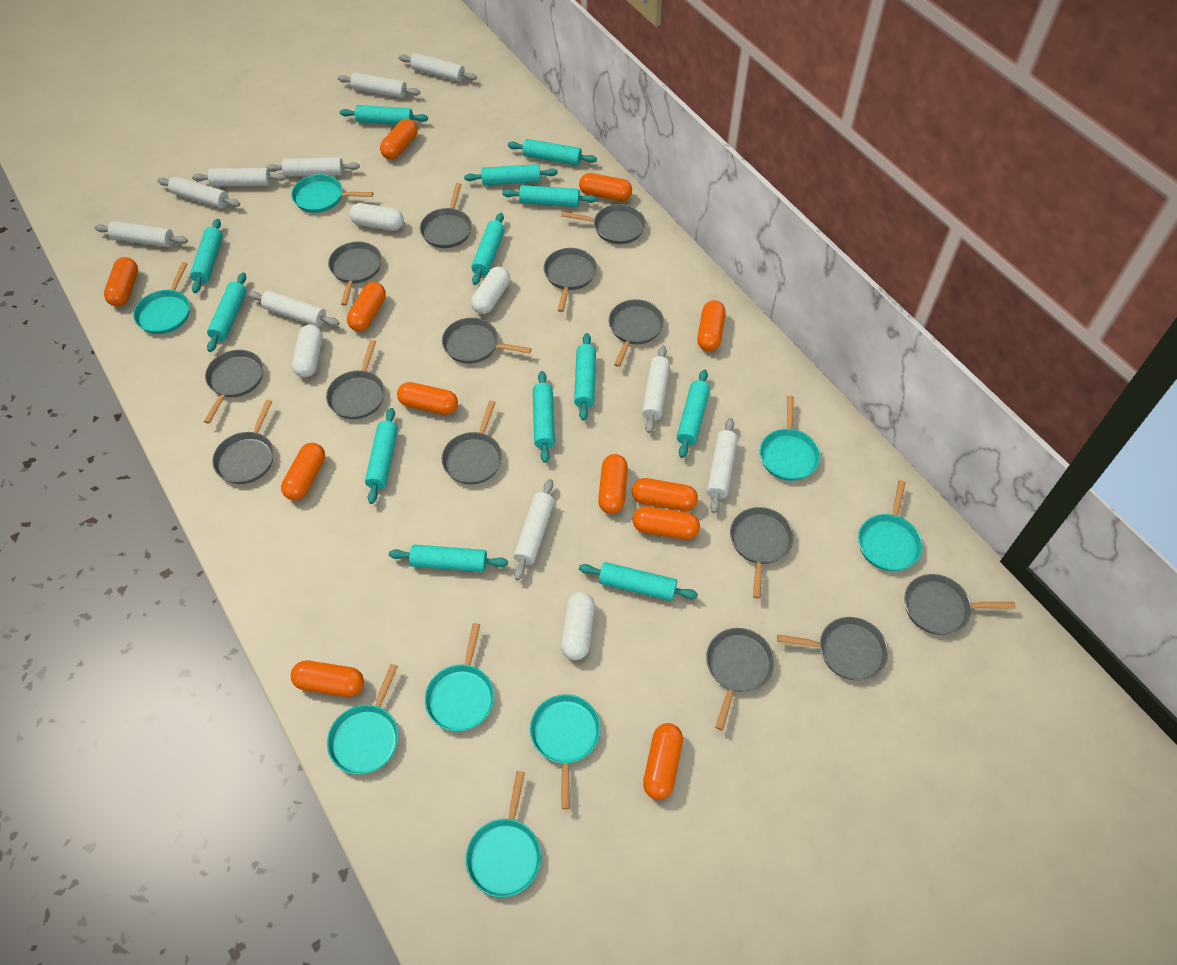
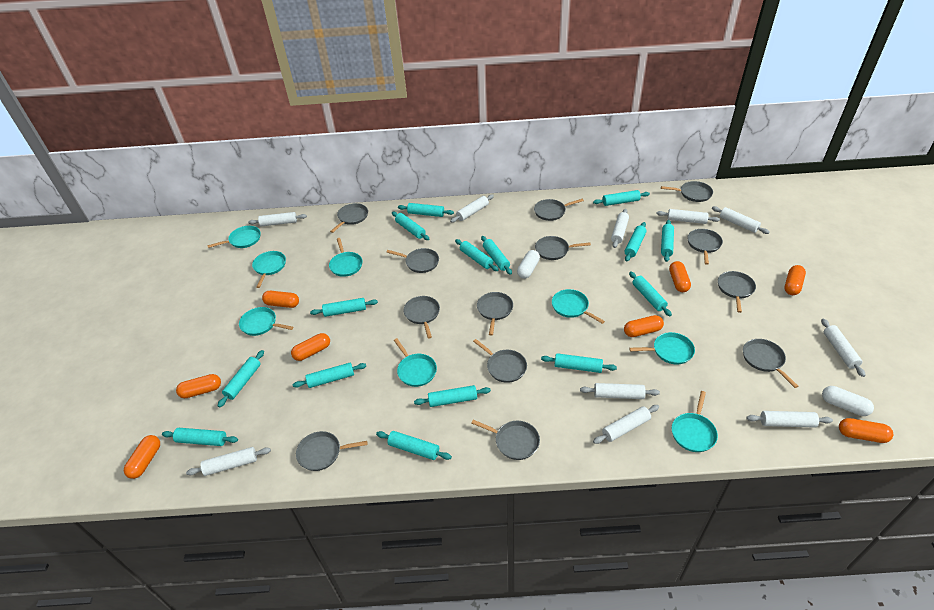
grey pan: 14 -> 13
orange capsule: 12 -> 8
turquoise rolling pin: 13 -> 15
white capsule: 4 -> 2

